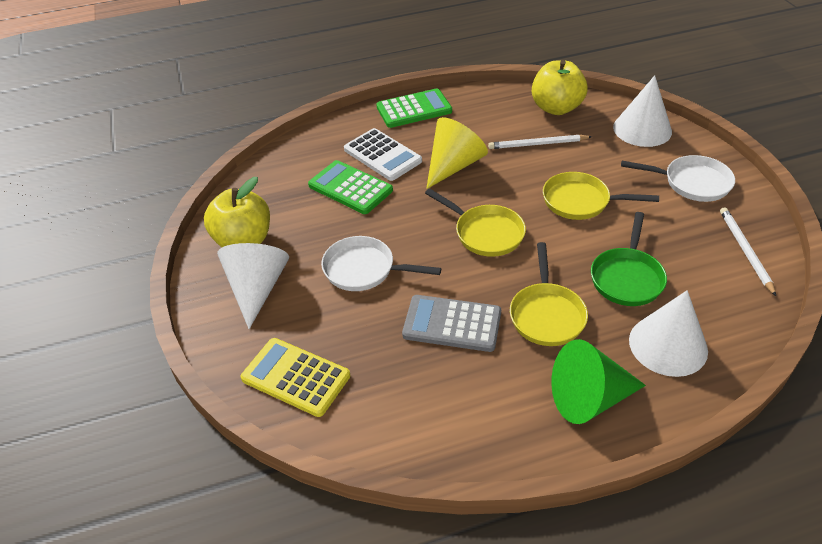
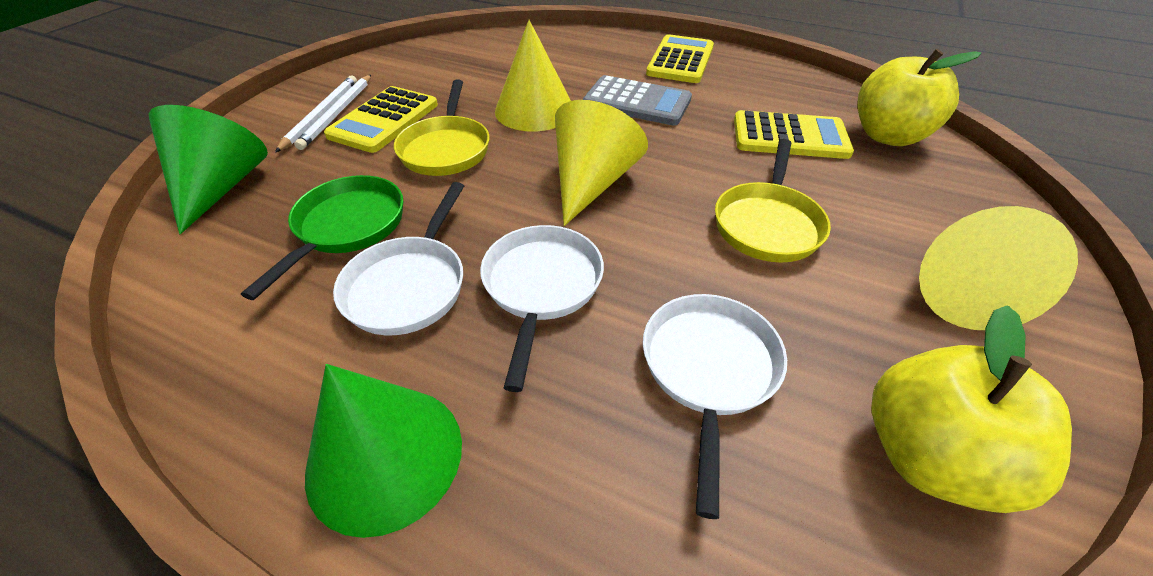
green calculator: 2 -> 0
green cone: 1 -> 2
white calculator: 1 -> 0
white cone: 3 -> 0
white pan: 2 -> 3
yellow calculator: 1 -> 3
yellow cone: 1 -> 3
yellow pan: 3 -> 2

